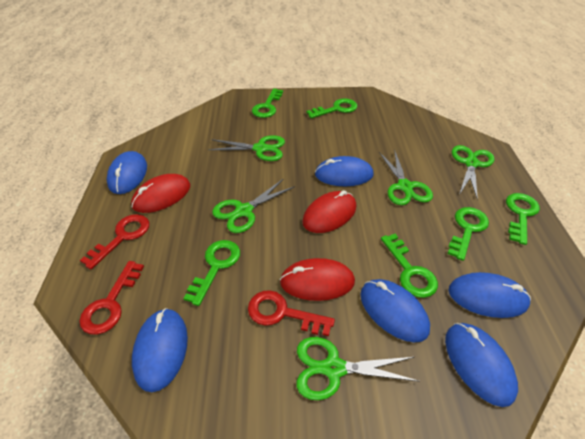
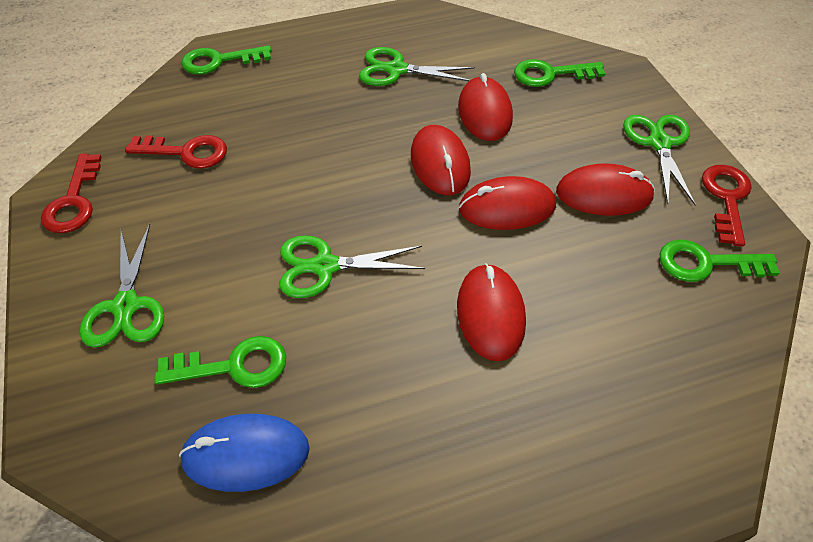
blue mouse: 6 -> 1
green key: 6 -> 4
green scissors: 5 -> 4
red mouse: 3 -> 5

